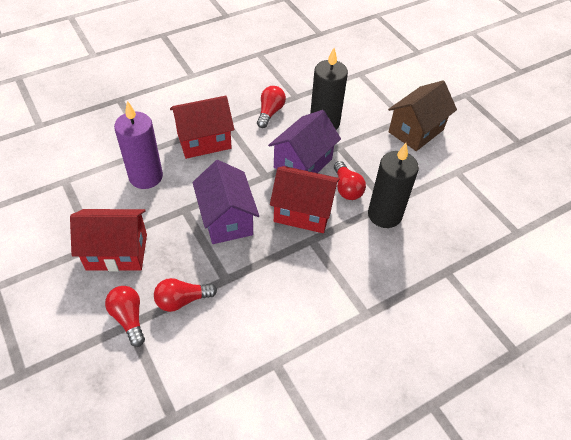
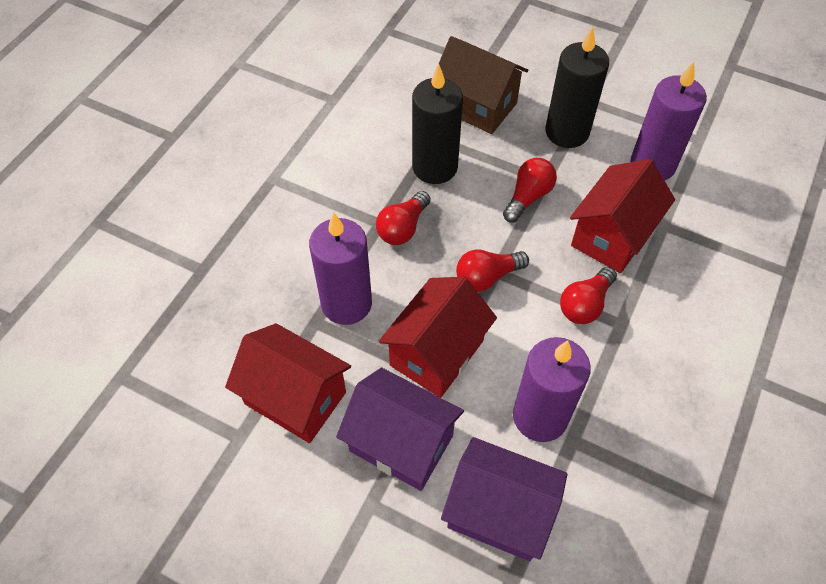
purple candle: 1 -> 3

